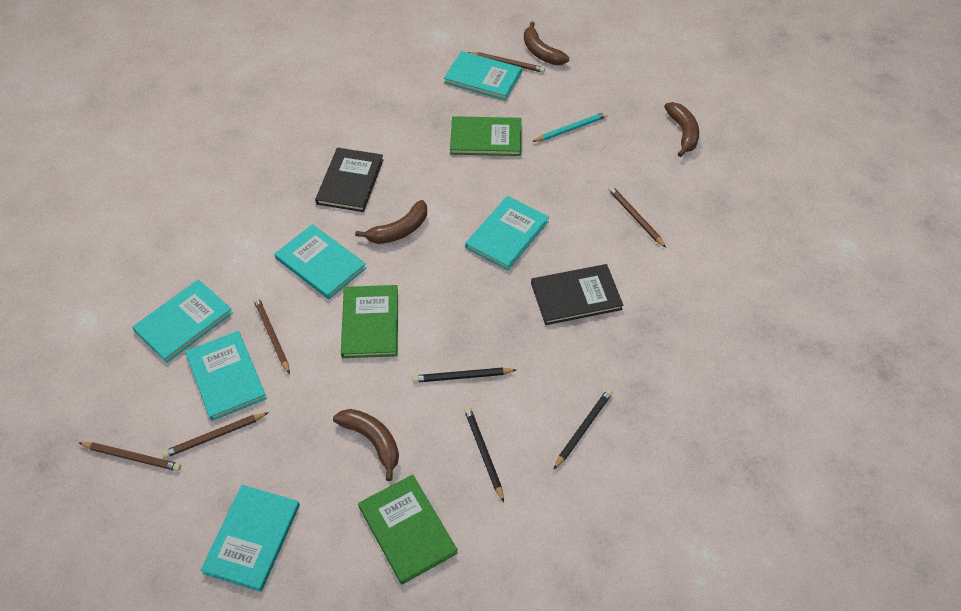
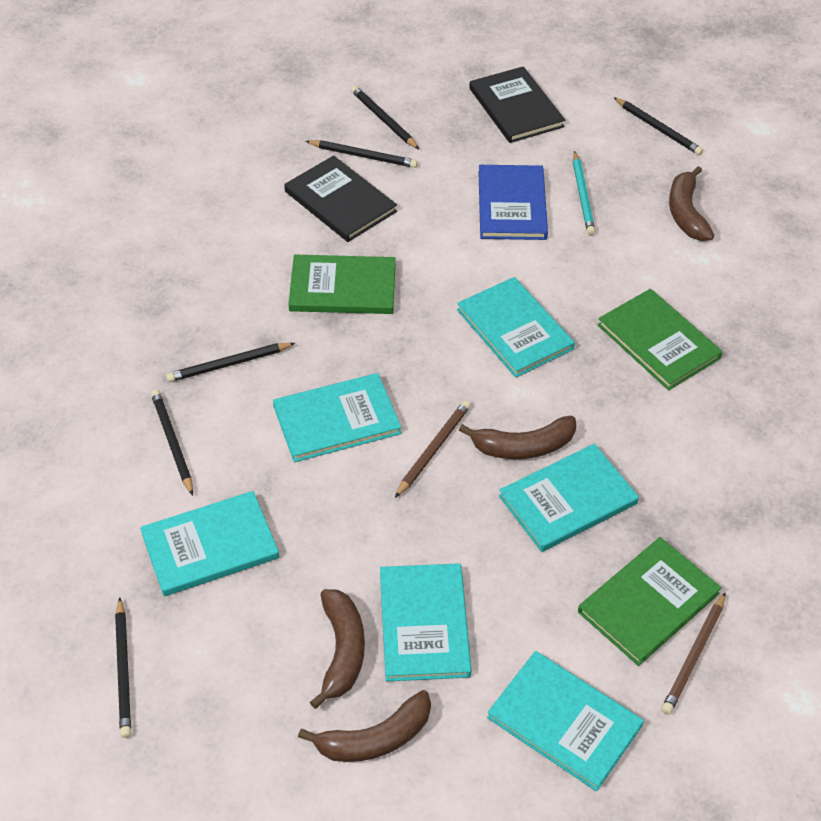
black pencil: 3 -> 6
blue book: 0 -> 1
brown pencil: 5 -> 2

